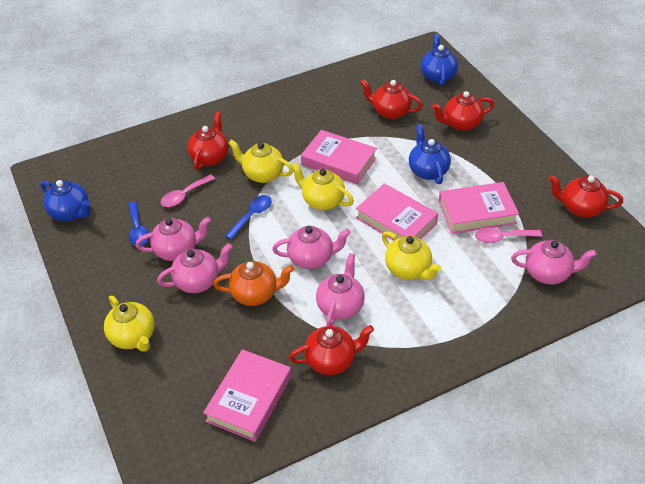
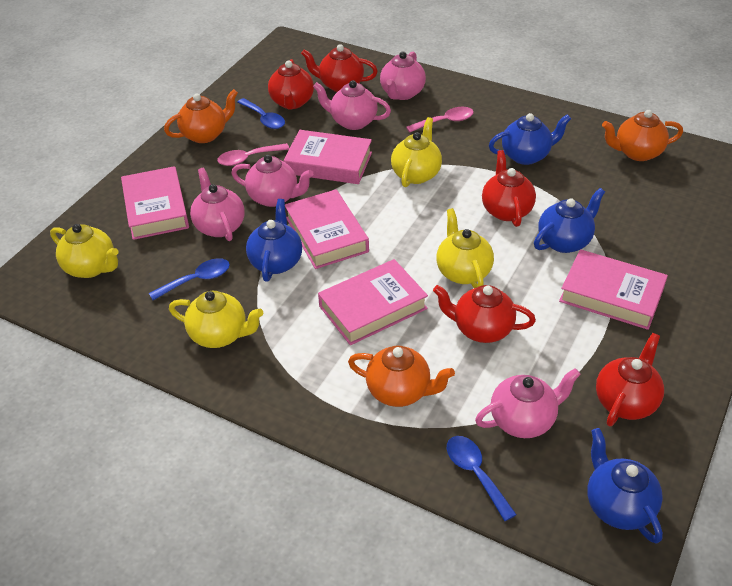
blue spoon: 2 -> 3
blue teapot: 3 -> 4
orange teapot: 1 -> 3
pink book: 4 -> 5

